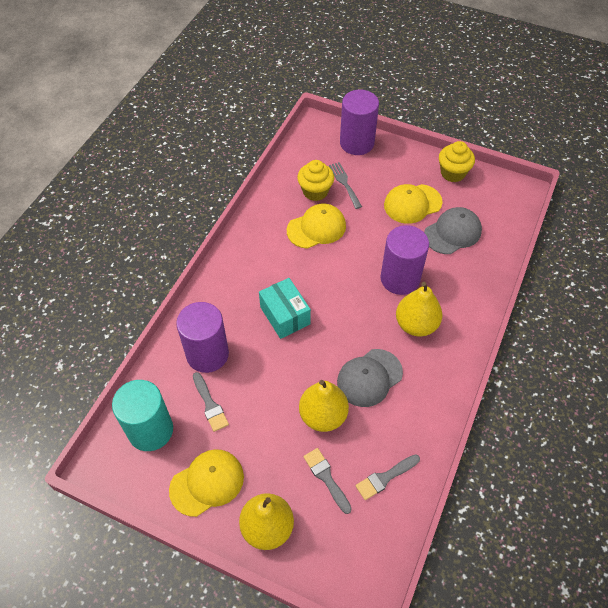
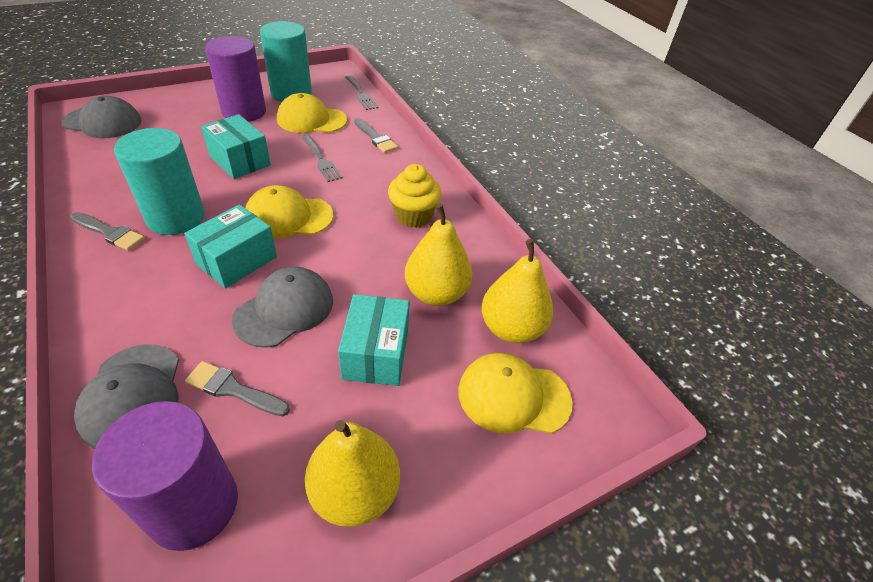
grey cap: 2 -> 3
grey fork: 1 -> 2
purple cylinder: 3 -> 2
turquoise box: 1 -> 3
turquoise cylinder: 1 -> 2
yellow cupcake: 2 -> 1

